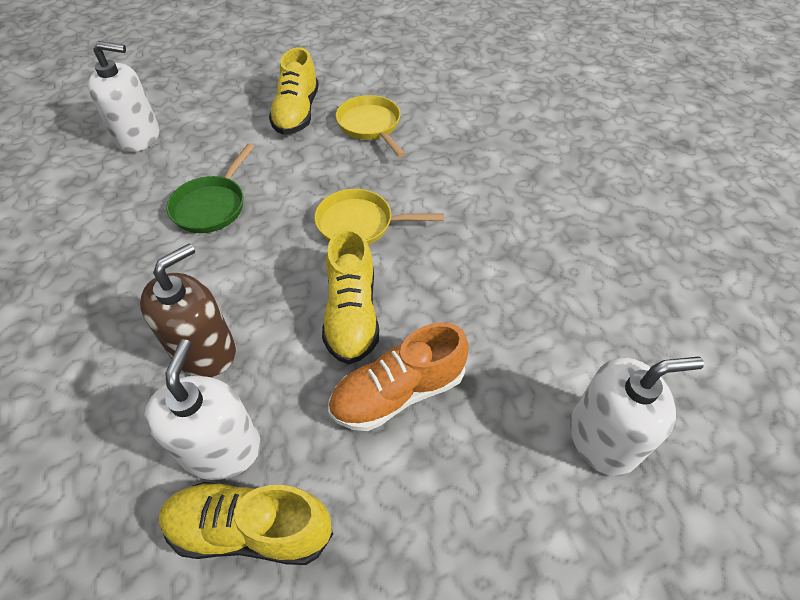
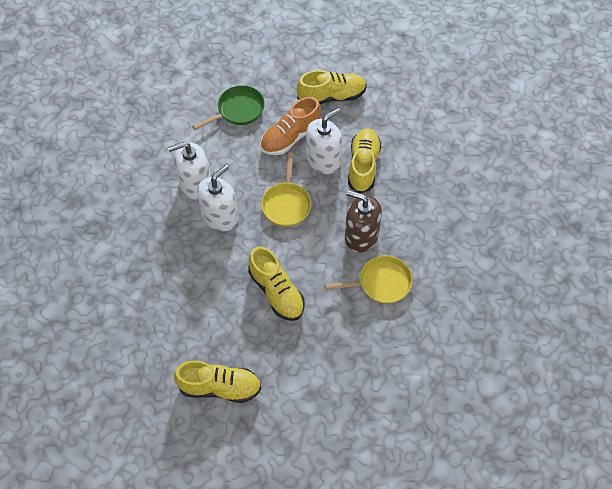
yellow shoe: 3 -> 4

